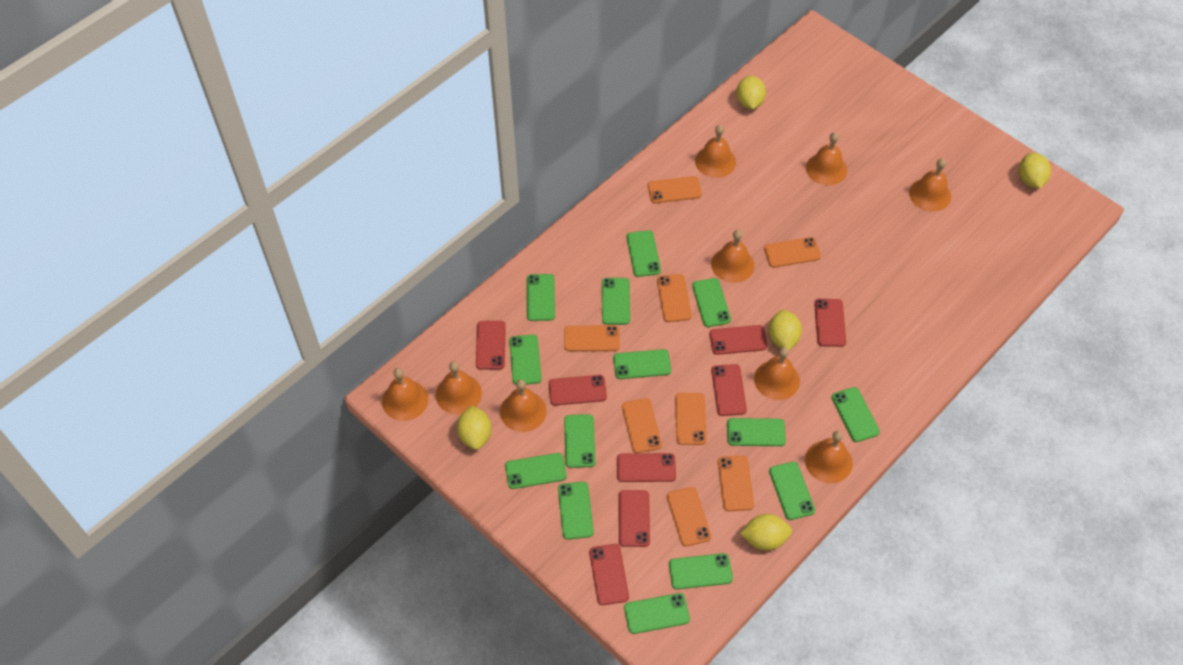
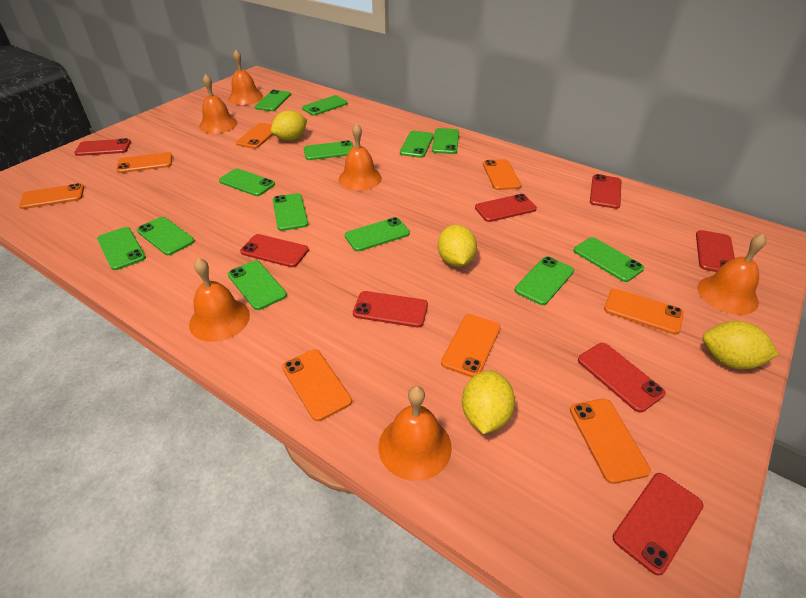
green phone: 14 -> 13
orange bell: 9 -> 6
yellow lemon: 5 -> 4

